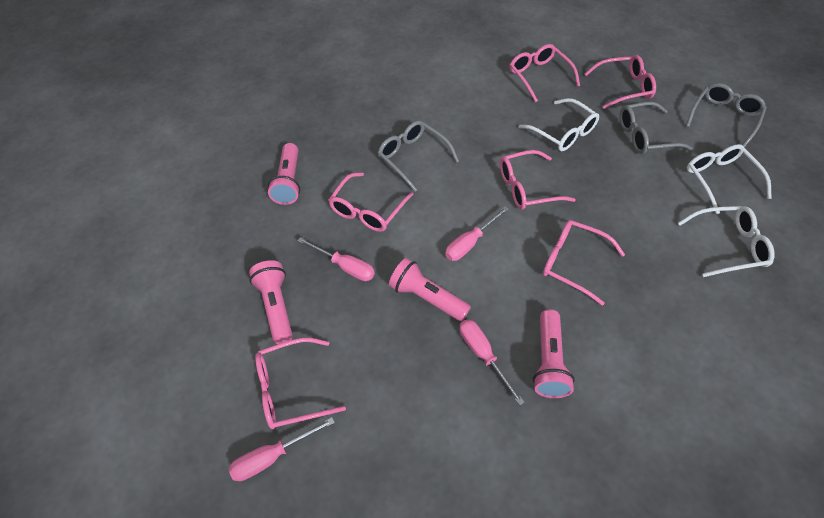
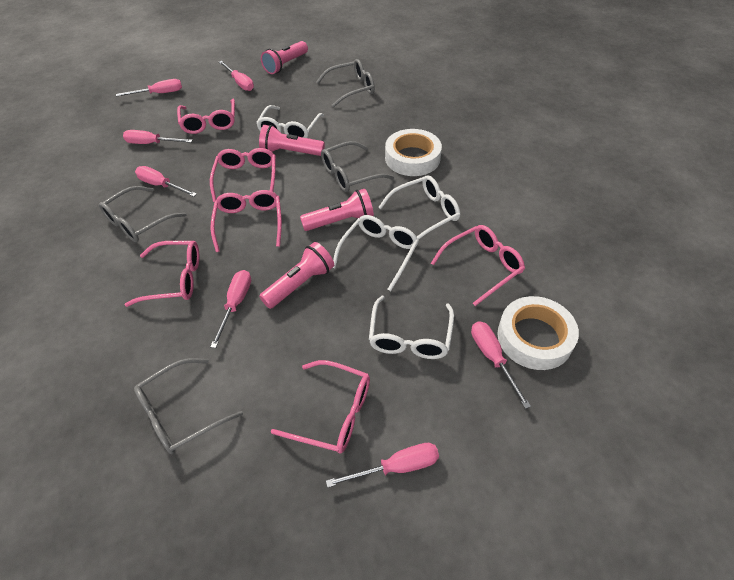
grey glasses: 3 -> 4
pink screwdriver: 4 -> 7
white glasses: 3 -> 4
white tape: 0 -> 2

